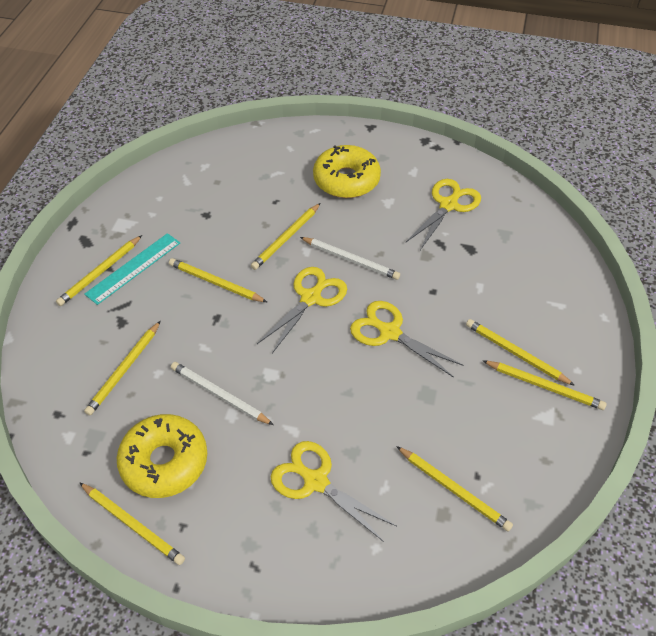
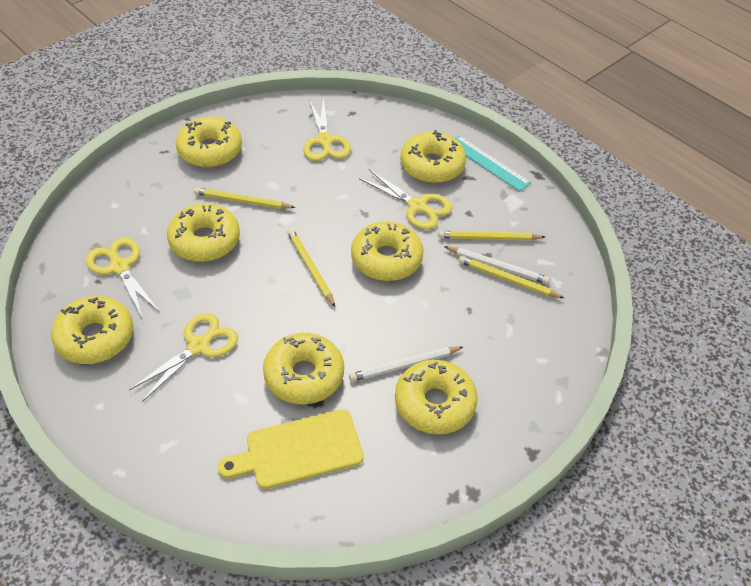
yellow cutting board: 0 -> 1
yellow donut: 2 -> 7
yellow pencil: 8 -> 4

